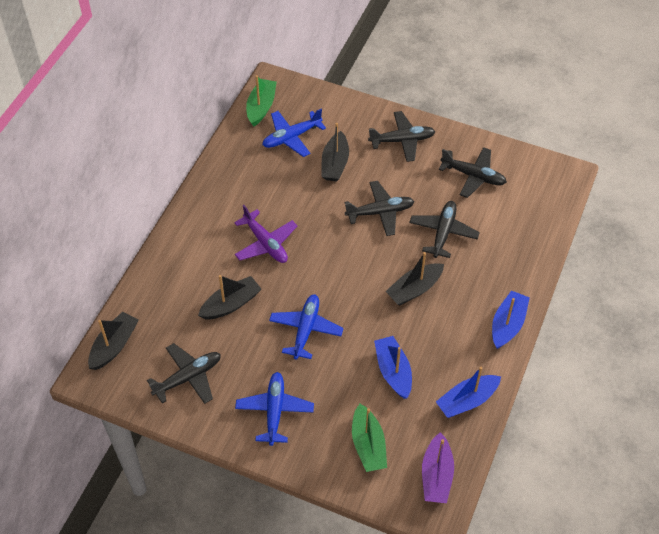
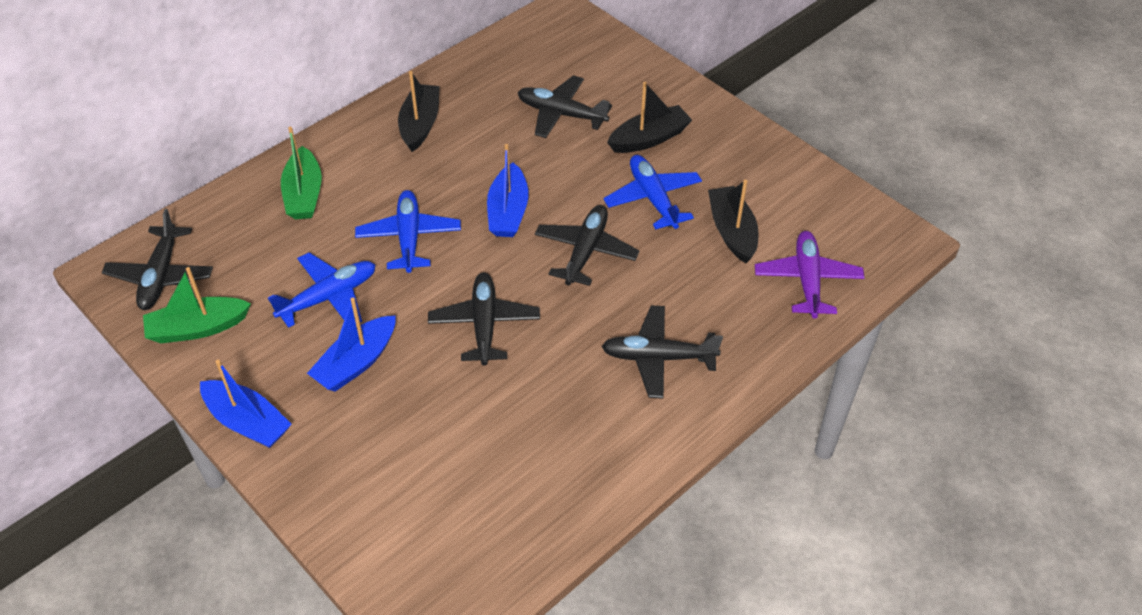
black boat: 4 -> 3
purple boat: 1 -> 0

